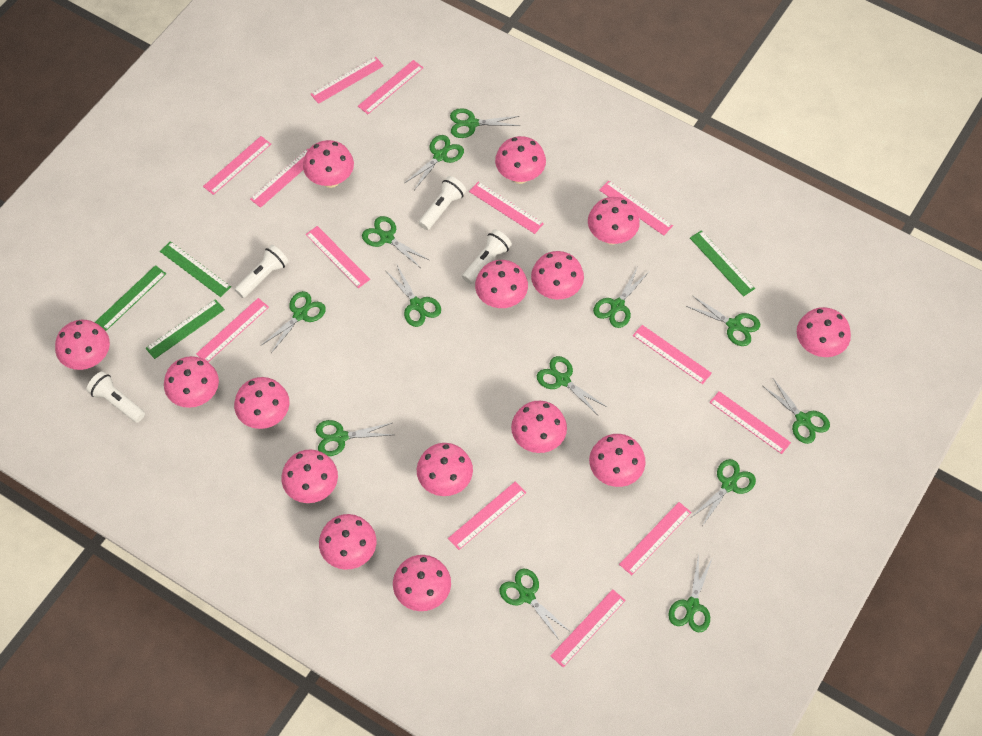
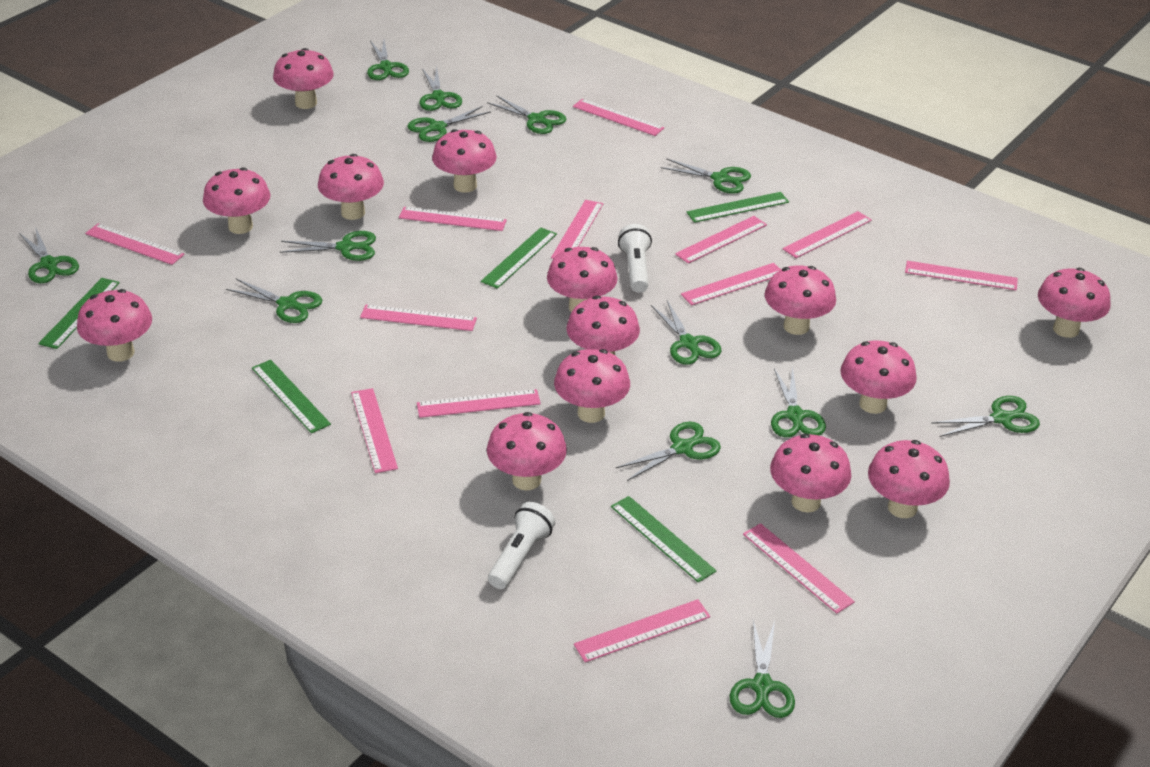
green ruler: 4 -> 5
pink mushroom: 15 -> 14
white flashlight: 4 -> 2

